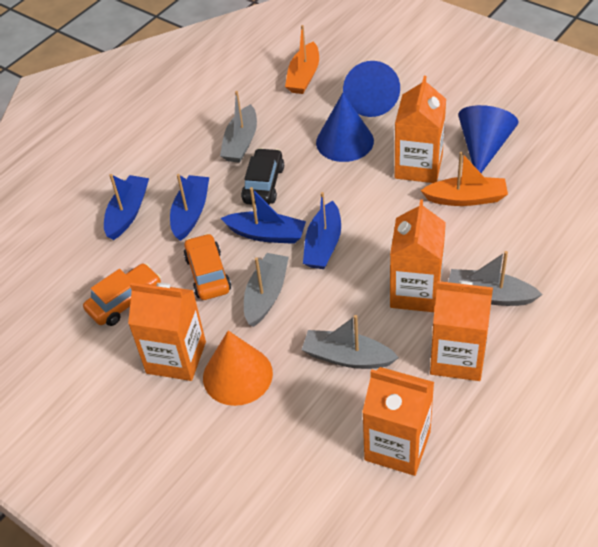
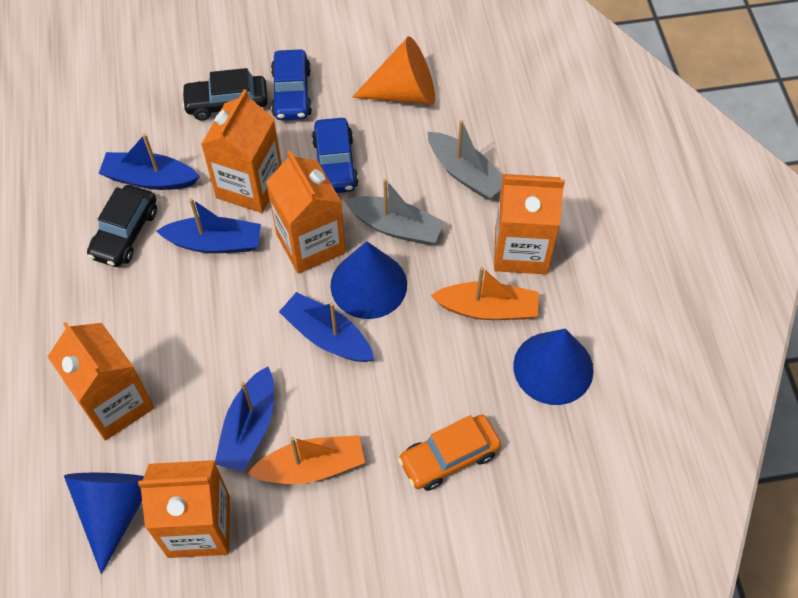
black car: 1 -> 2
blue car: 0 -> 2
grey boat: 4 -> 2
orange car: 2 -> 1

